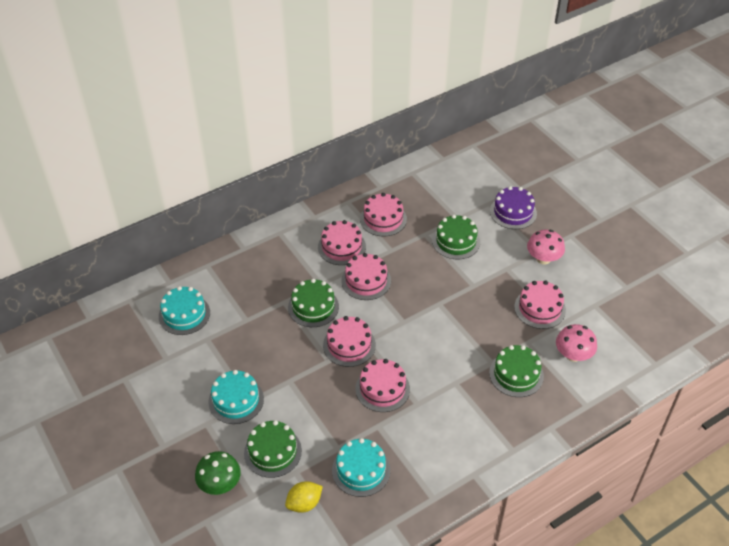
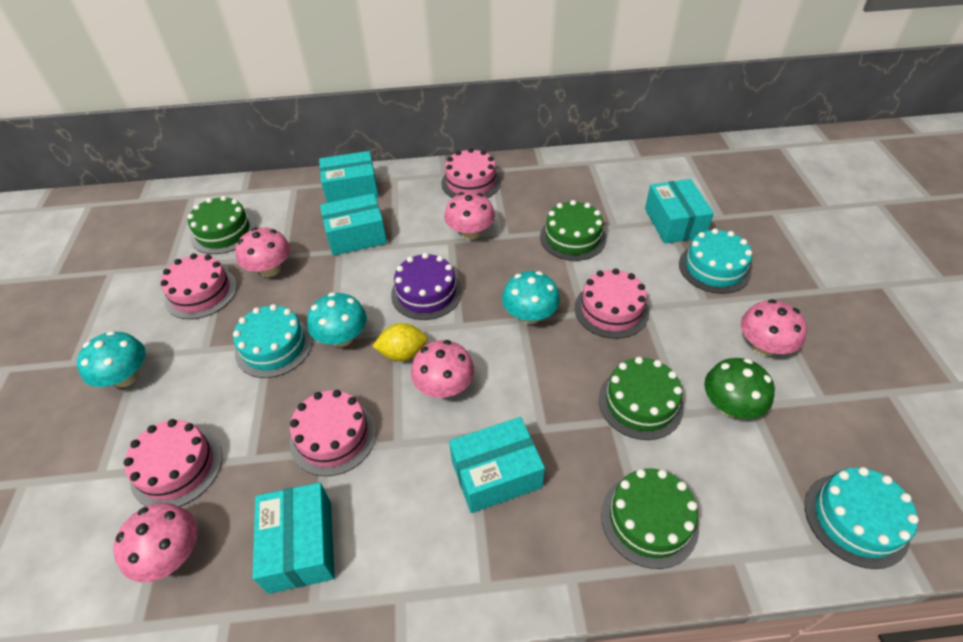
pink cake: 6 -> 5
pink mushroom: 2 -> 5
turquoise box: 0 -> 5
turquoise mushroom: 0 -> 3

